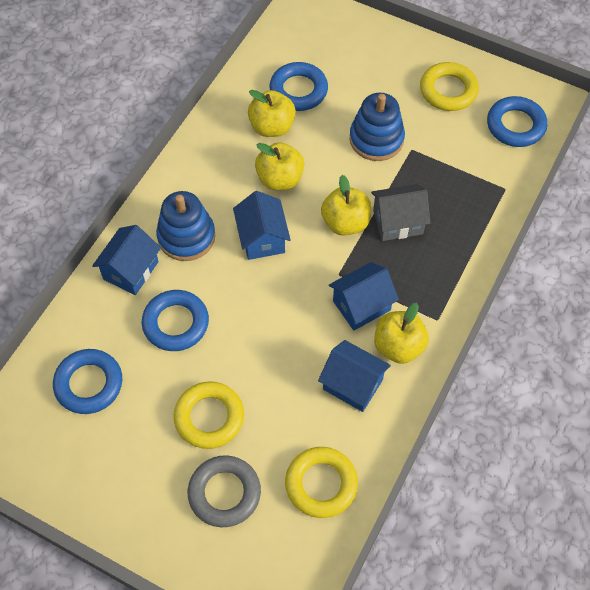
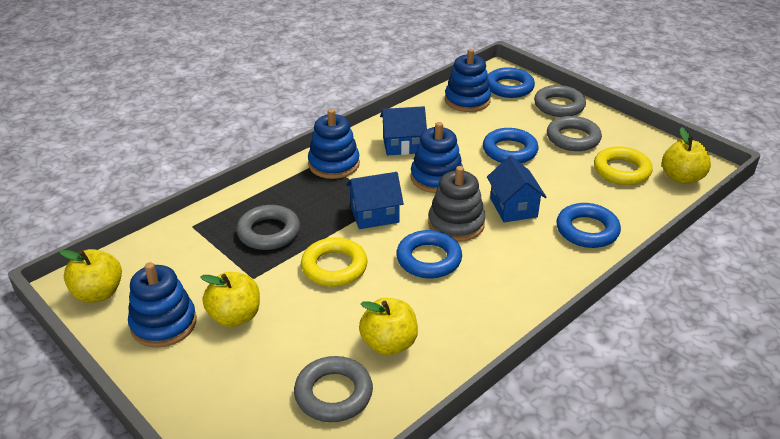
blue house: 4 -> 3
blue stacking toy: 2 -> 4
grey house: 1 -> 0
grey ring: 1 -> 4
grey stacking toy: 0 -> 1
yellow ring: 3 -> 2

